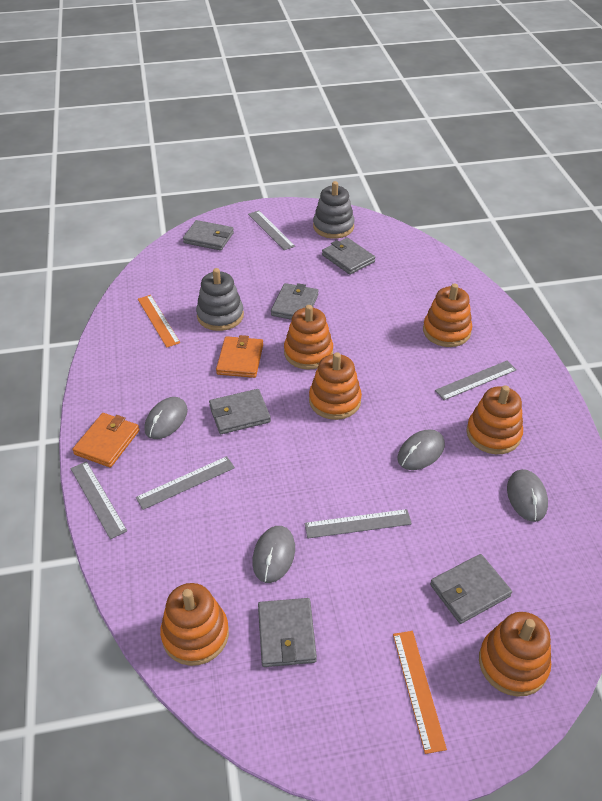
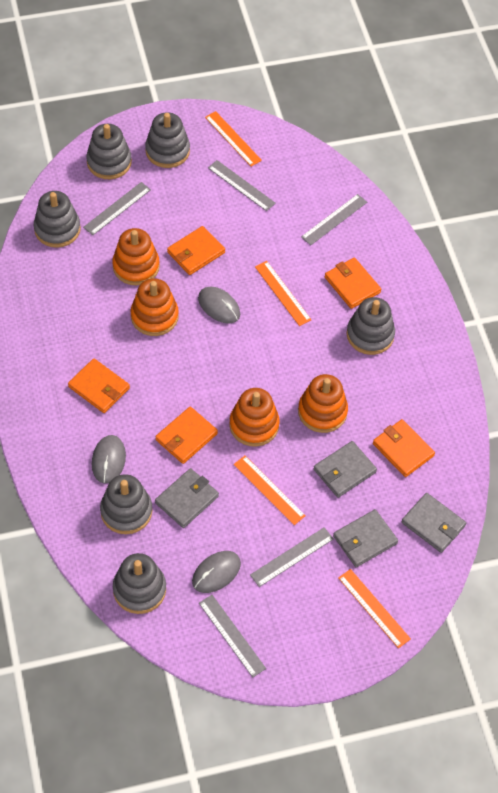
grey mouse: 4 -> 3
grey stacking toy: 2 -> 6
grey wallet: 6 -> 4
orange ruler: 2 -> 4
orange stacking toy: 6 -> 4
orange wallet: 2 -> 5

